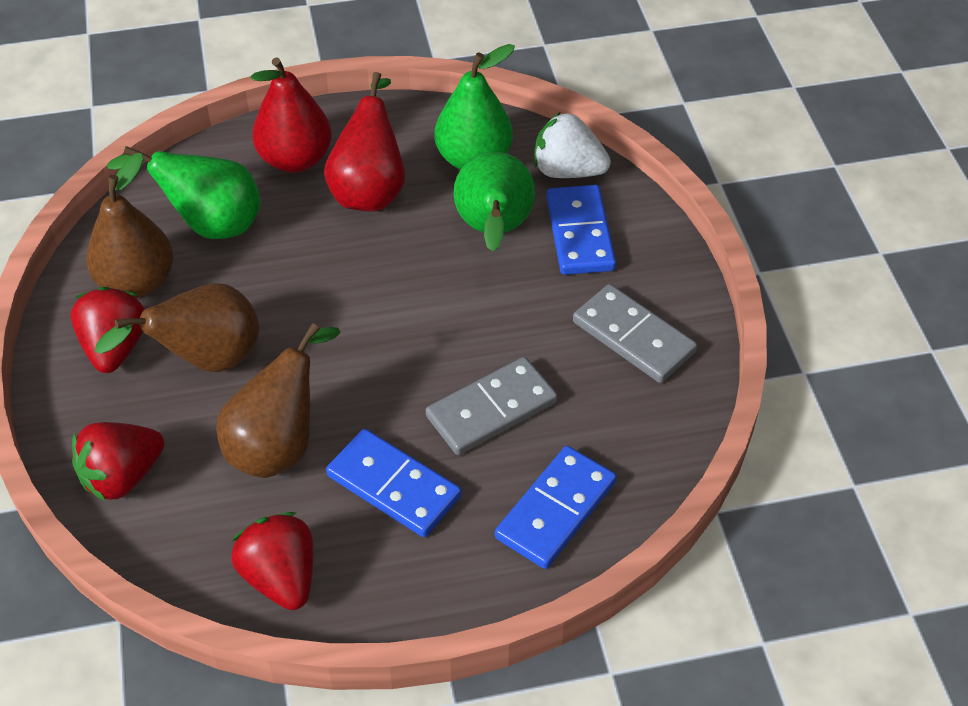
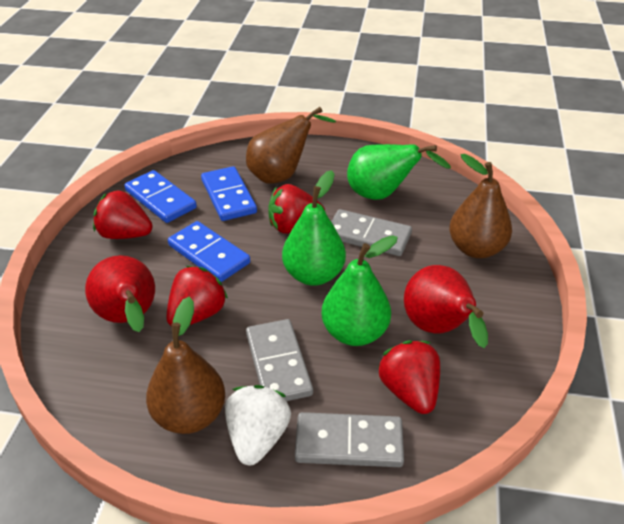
grey domino: 2 -> 3
red strawberry: 3 -> 4

